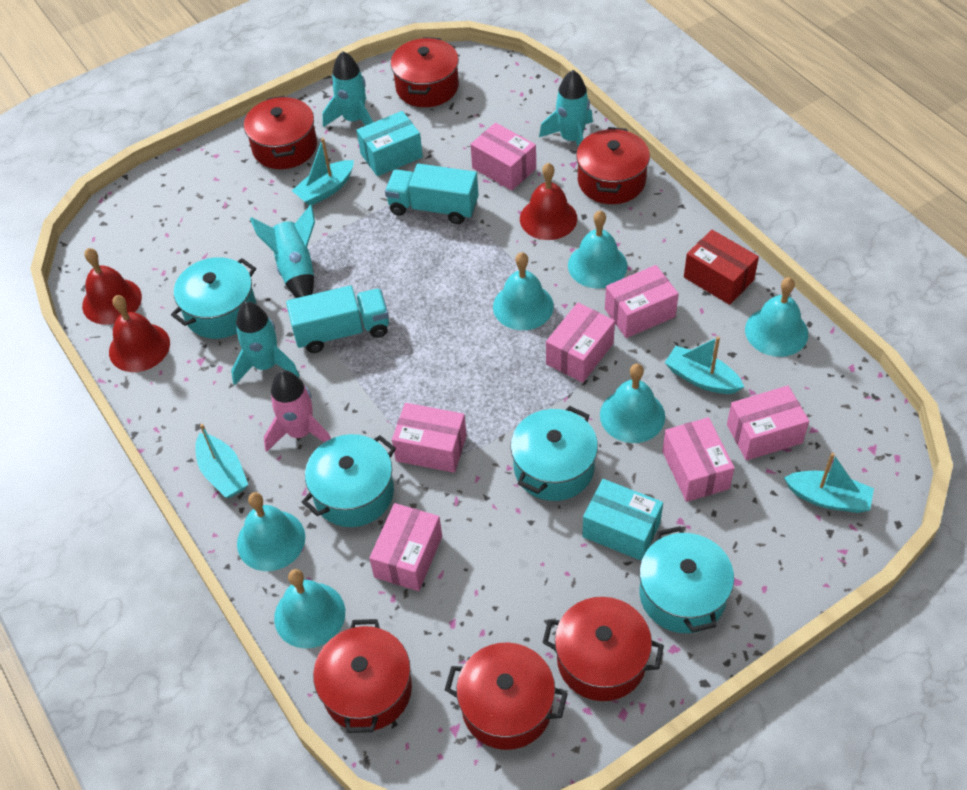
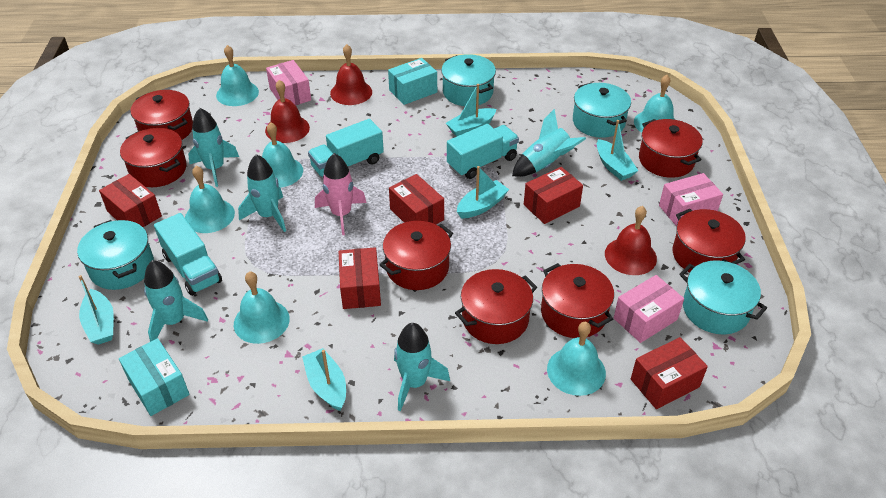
pink box: 7 -> 3
red box: 1 -> 5
red pot: 6 -> 7
turquoise boat: 4 -> 5
turquoise rocket: 4 -> 5
turquoise truck: 2 -> 3

